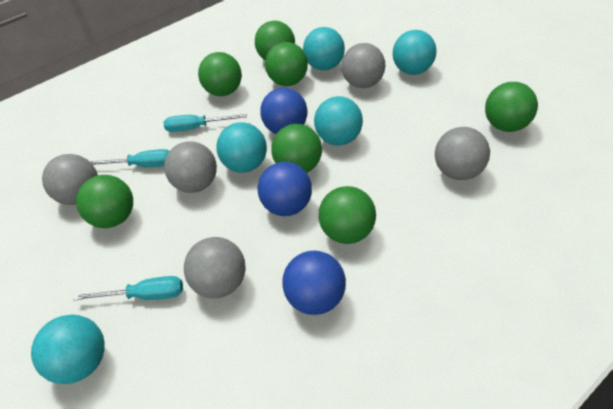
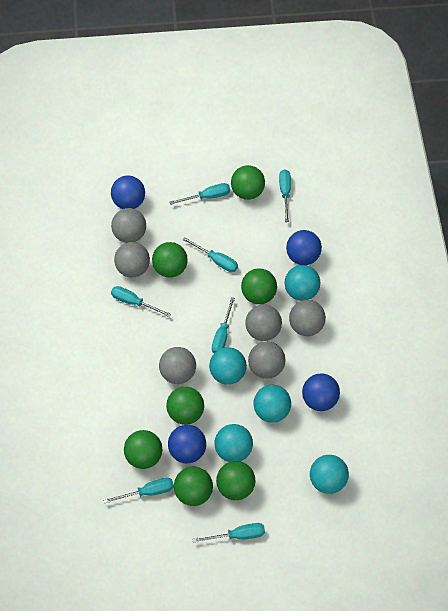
blue ball: 3 -> 4
grey ball: 5 -> 6
turquoise screwdriver: 3 -> 7

